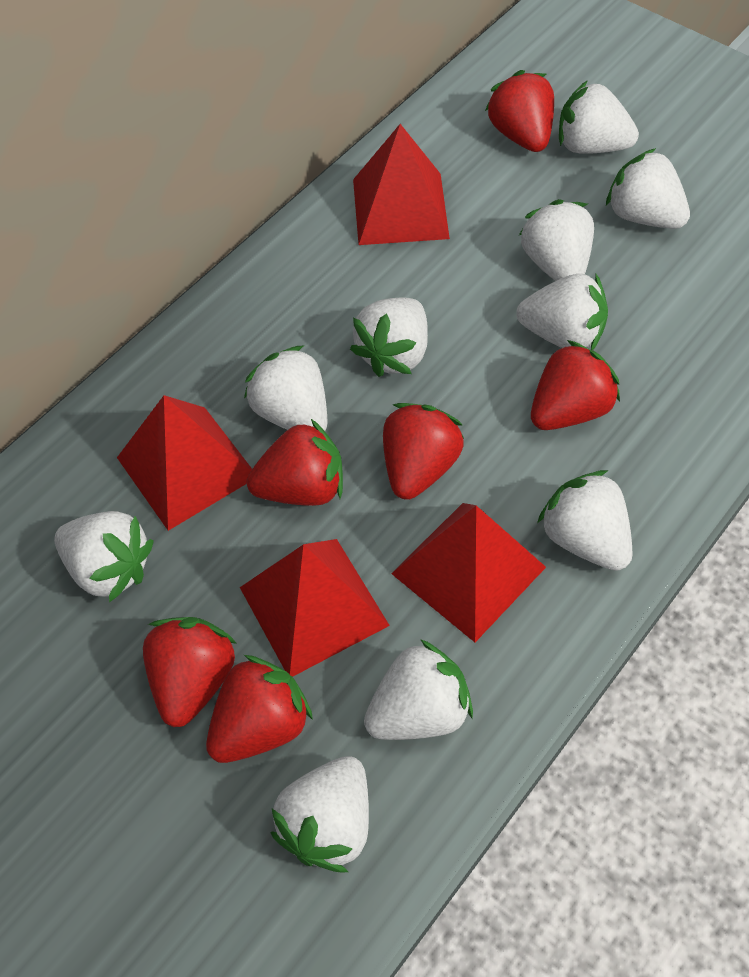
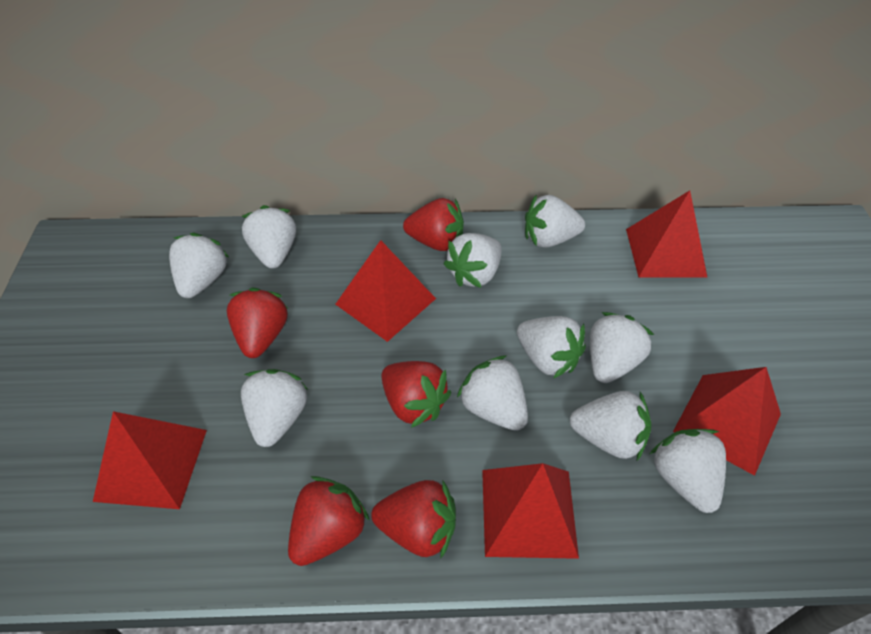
red pyramid: 4 -> 5
red strawberry: 6 -> 5

